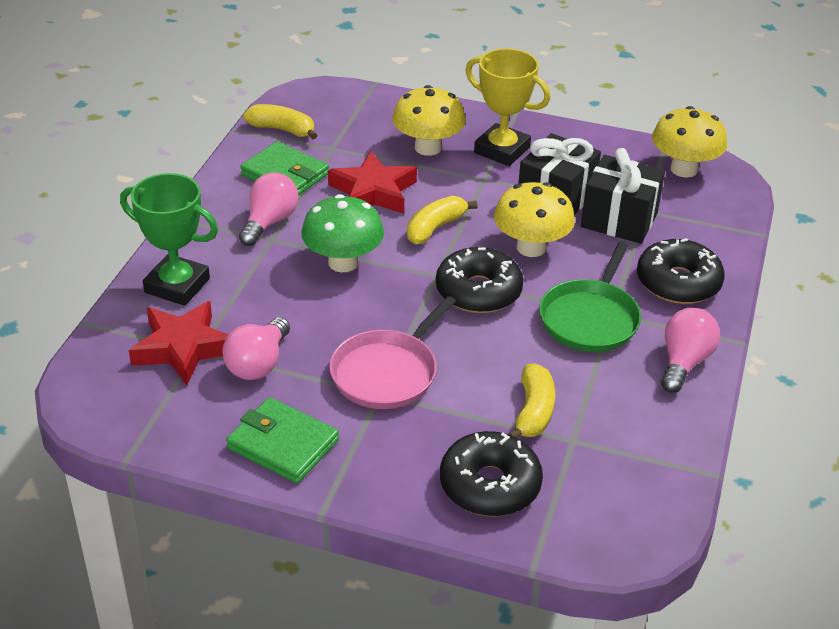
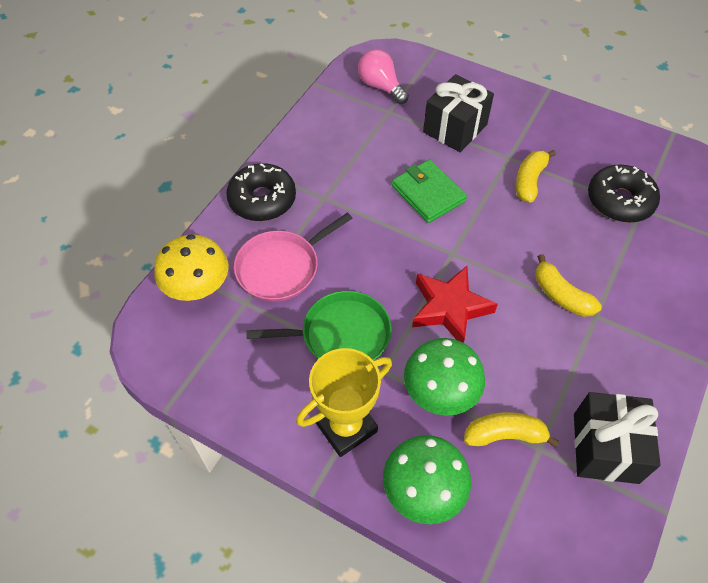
black donut: 3 -> 2
green mushroom: 1 -> 2
green trophy: 1 -> 0
green wallet: 2 -> 1
pink light bulb: 3 -> 1
red star: 2 -> 1
yellow mushroom: 3 -> 1

